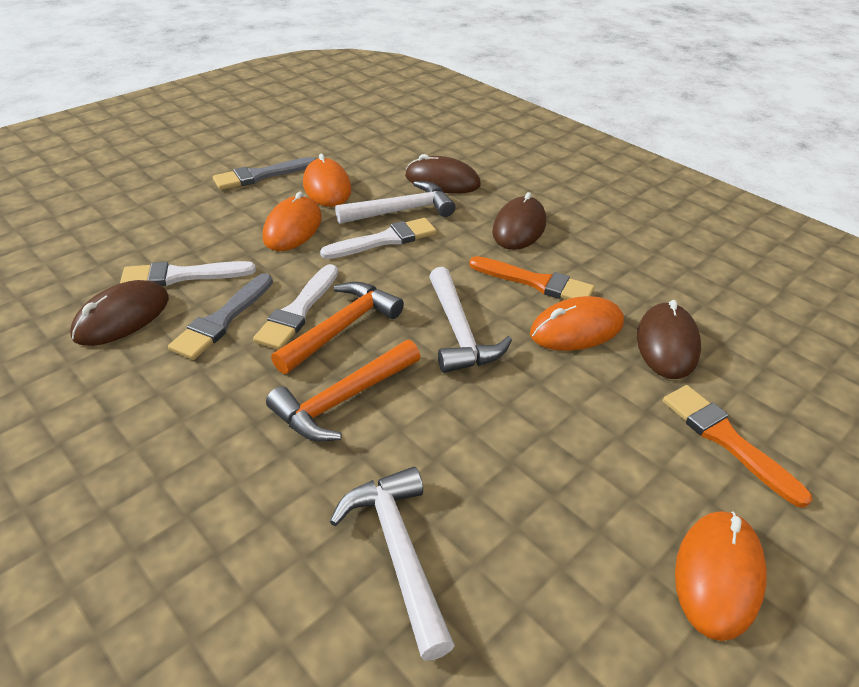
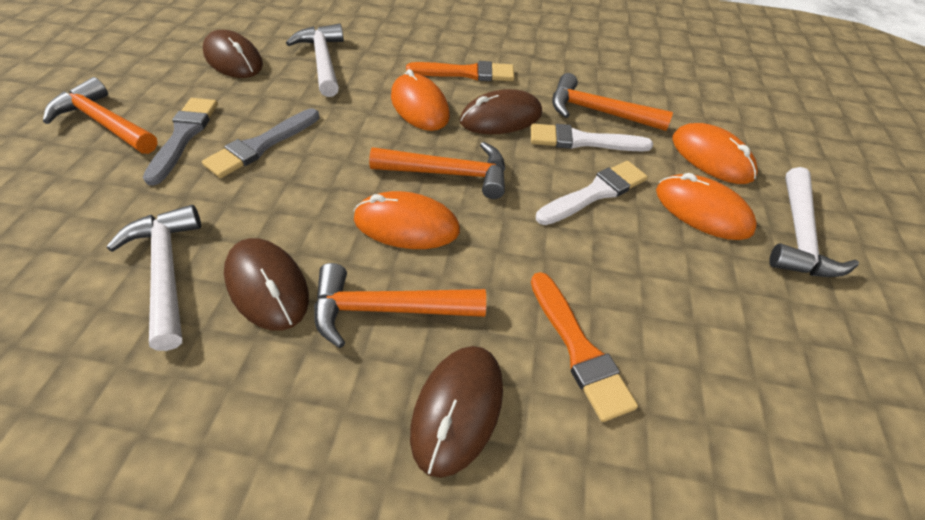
orange hammer: 2 -> 4
white brush: 3 -> 2

